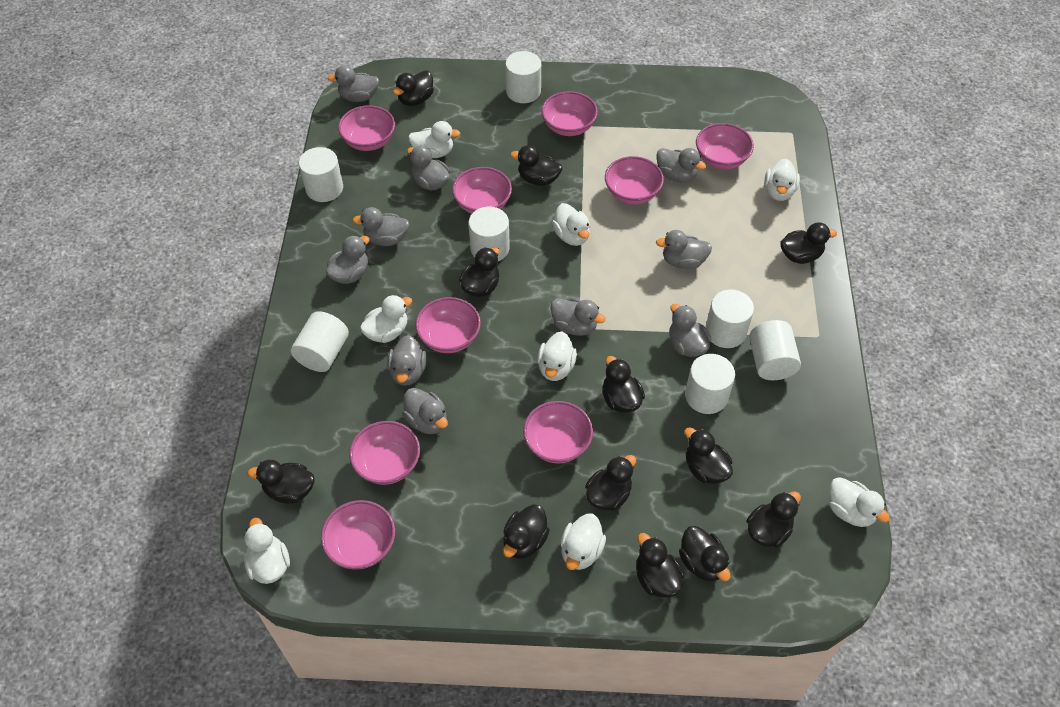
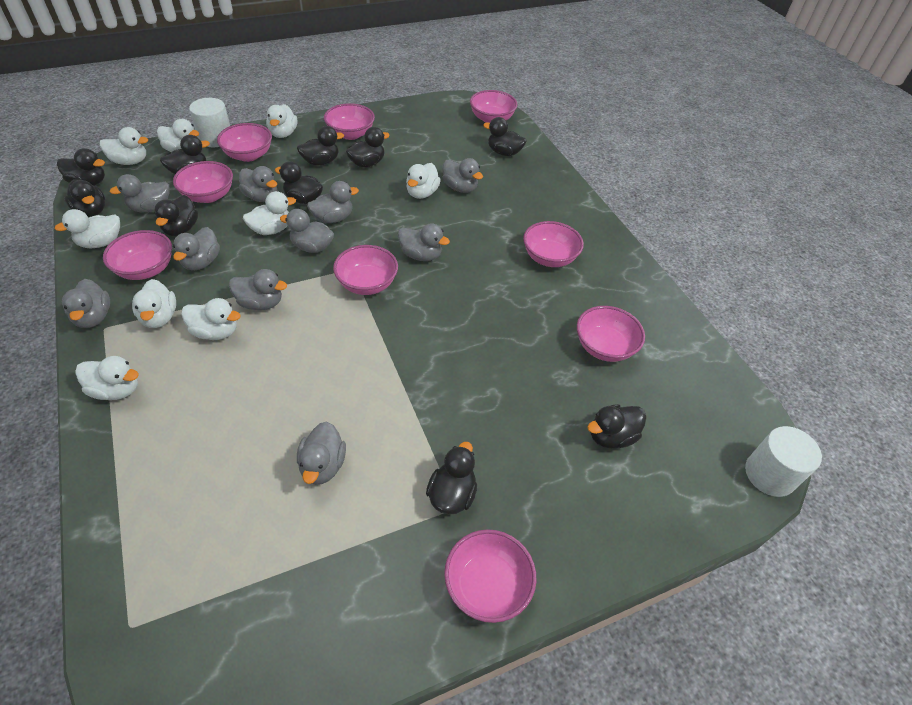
black duck: 12 -> 10
white cylinder: 7 -> 2
white duck: 8 -> 9

